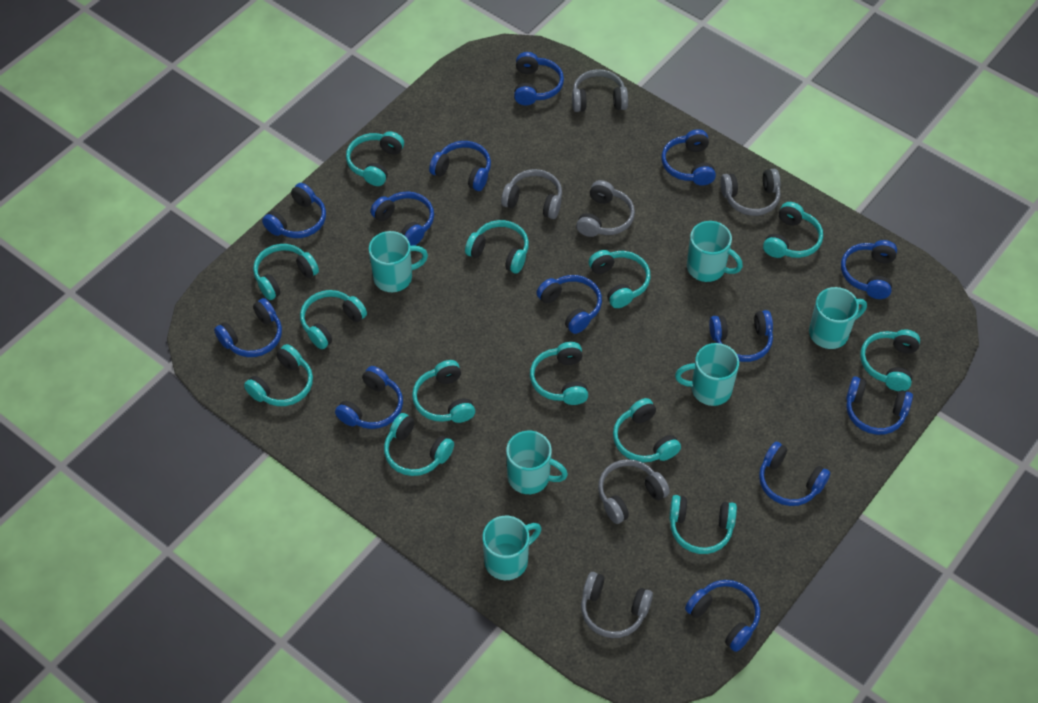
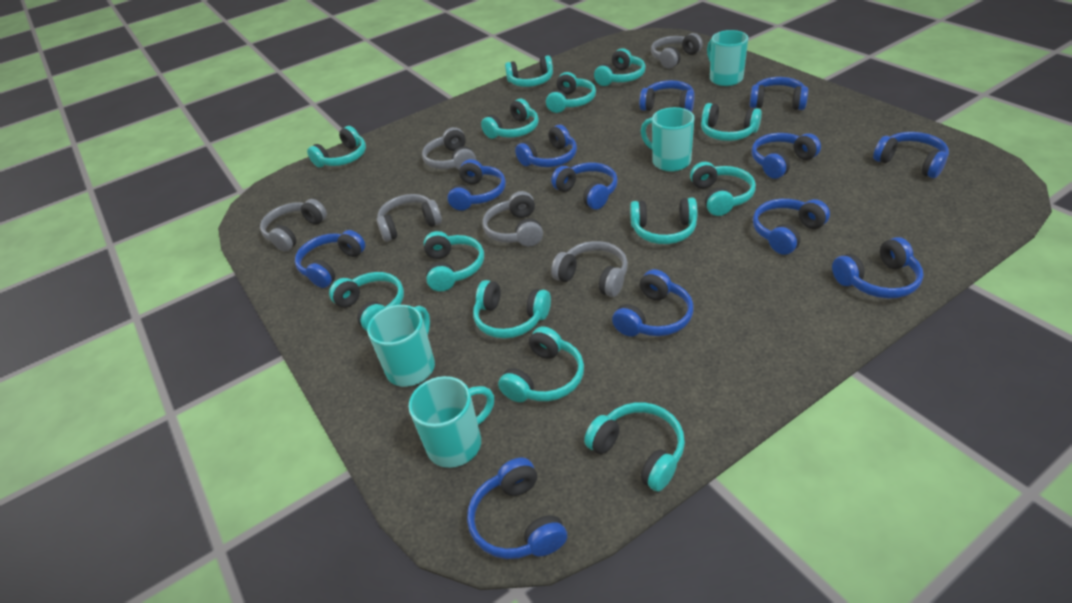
blue headphones: 13 -> 12
turquoise mug: 6 -> 4

